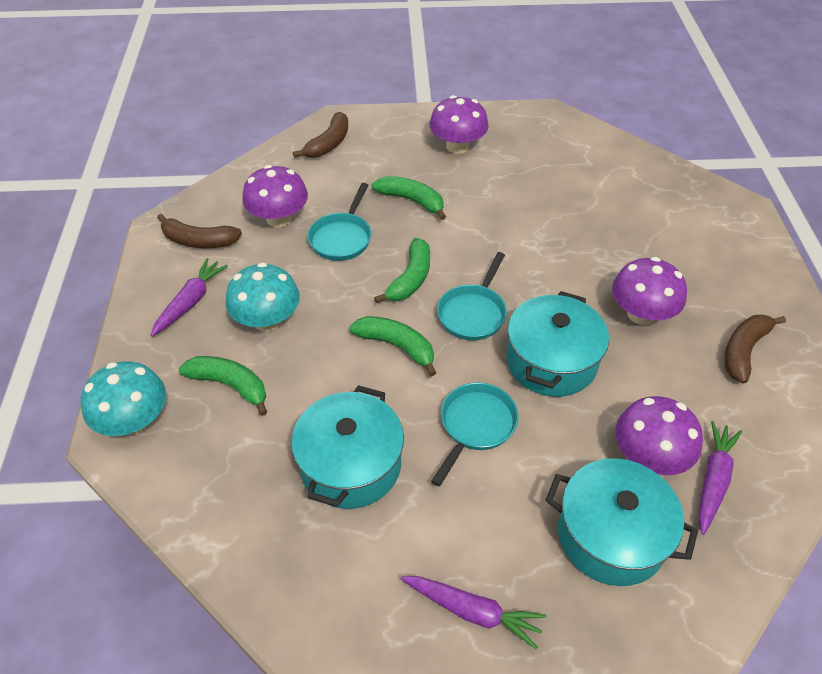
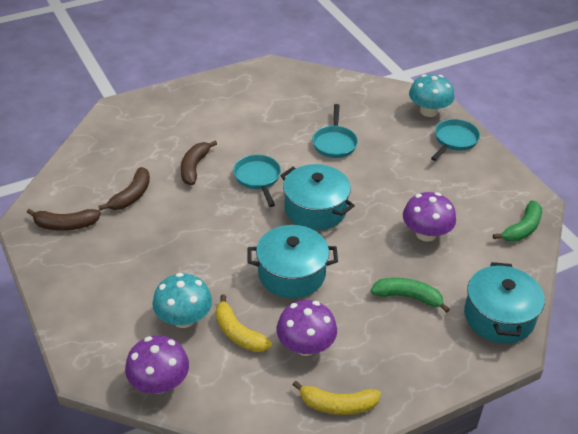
green banana: 4 -> 2
purple carrot: 3 -> 0
purple mushroom: 4 -> 3
yellow banana: 0 -> 2

